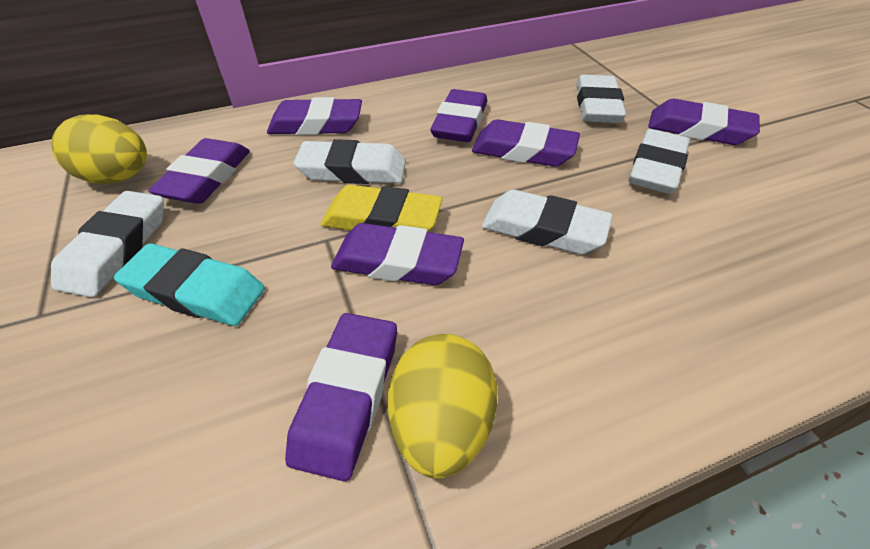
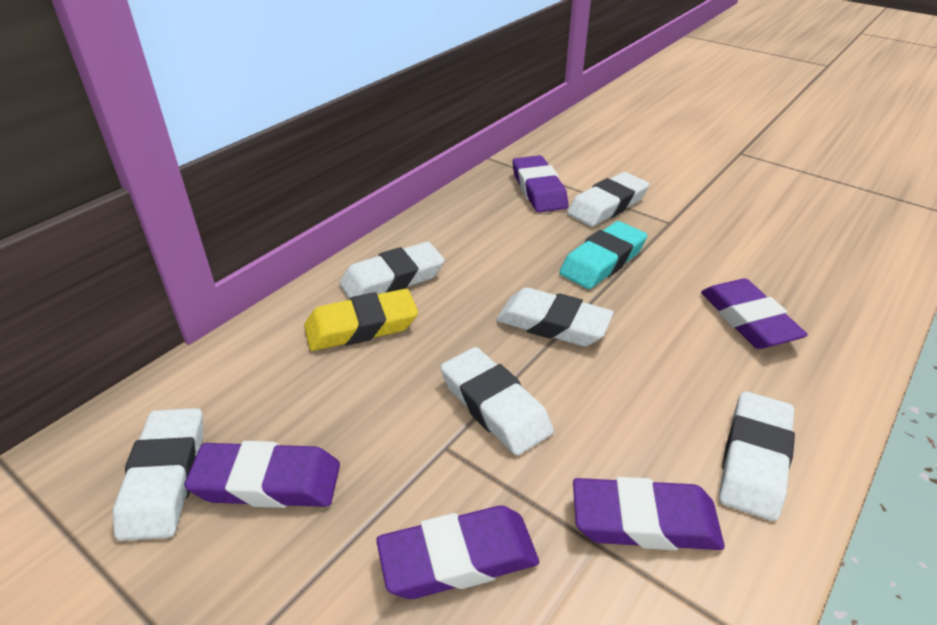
purple eraser: 7 -> 5
white eraser: 5 -> 6
yellow egg: 2 -> 0

